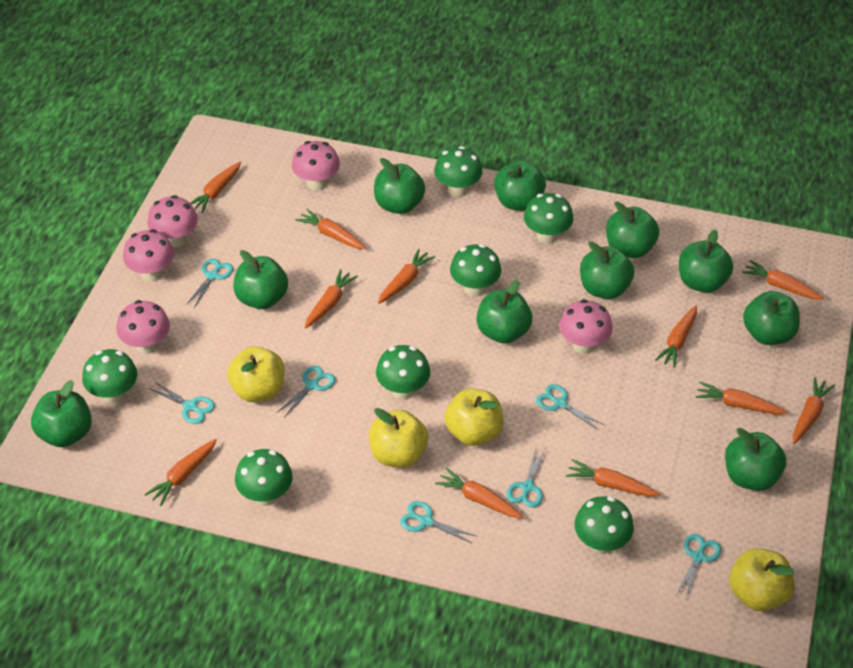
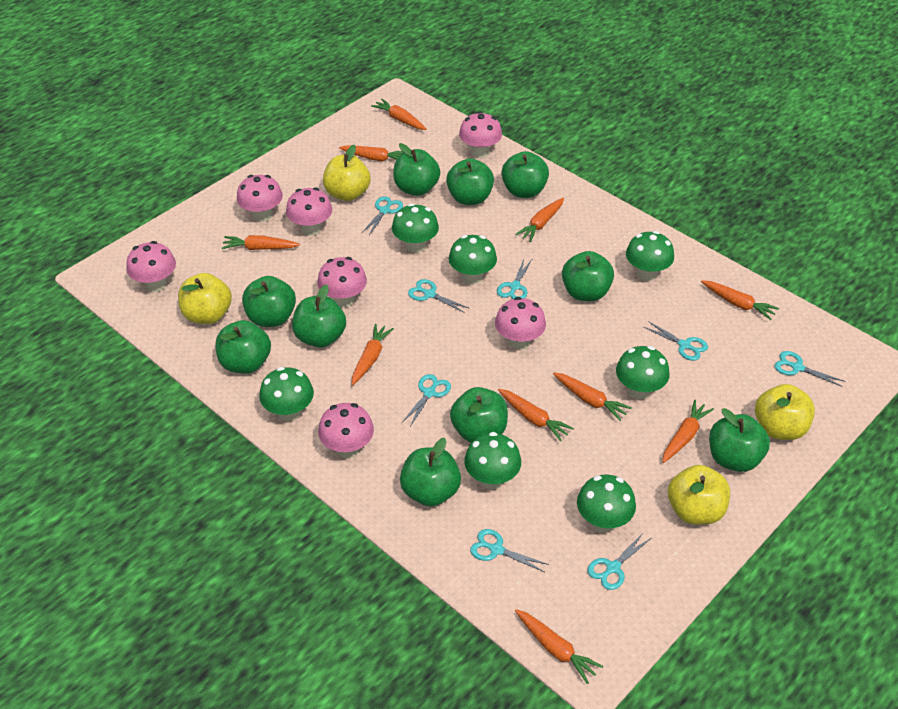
orange carrot: 11 -> 10
pink mushroom: 5 -> 7
turquoise scissors: 7 -> 8

